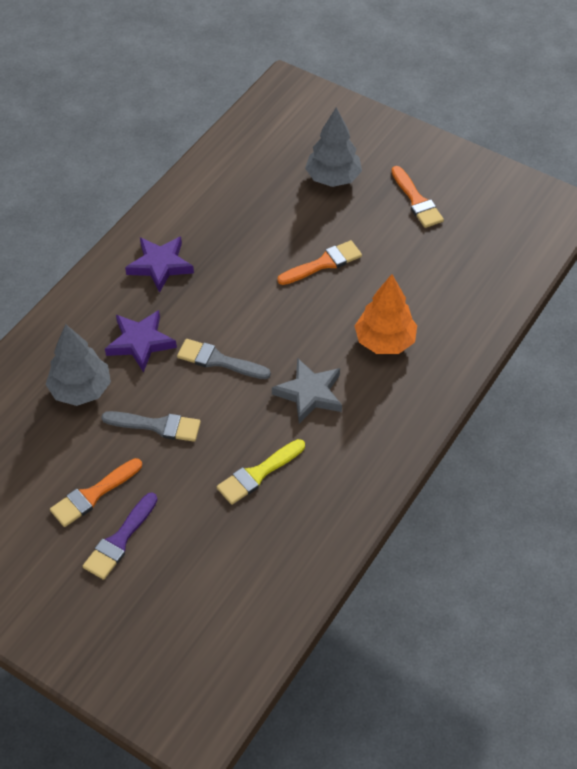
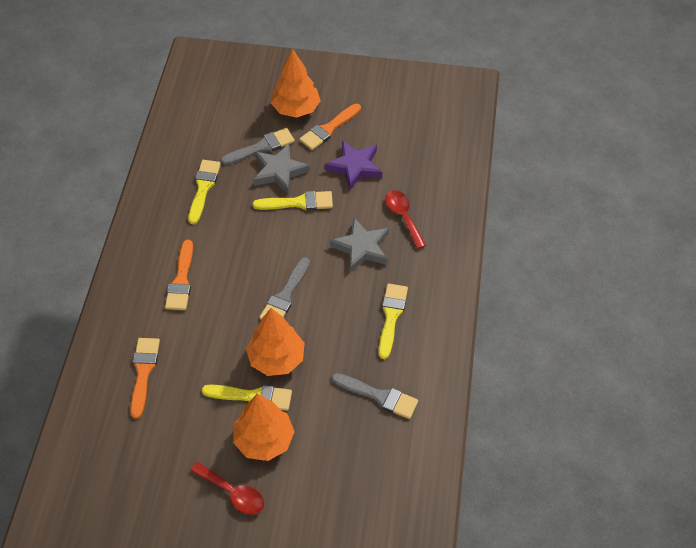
grey brush: 2 -> 3
grey star: 1 -> 2
grey tree: 2 -> 0
orange tree: 1 -> 3
purple brush: 1 -> 0
purple star: 2 -> 1
red spoon: 0 -> 2
yellow brush: 1 -> 4

